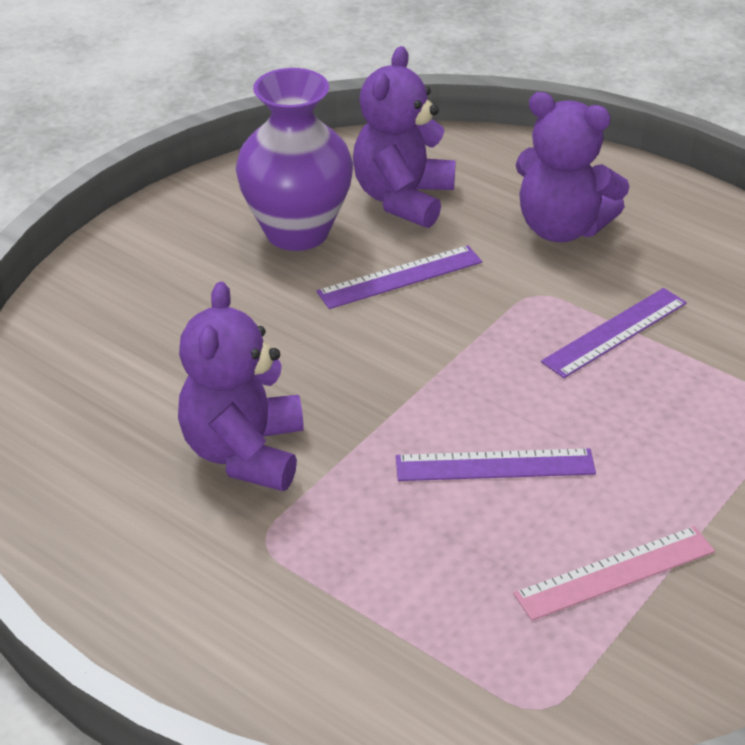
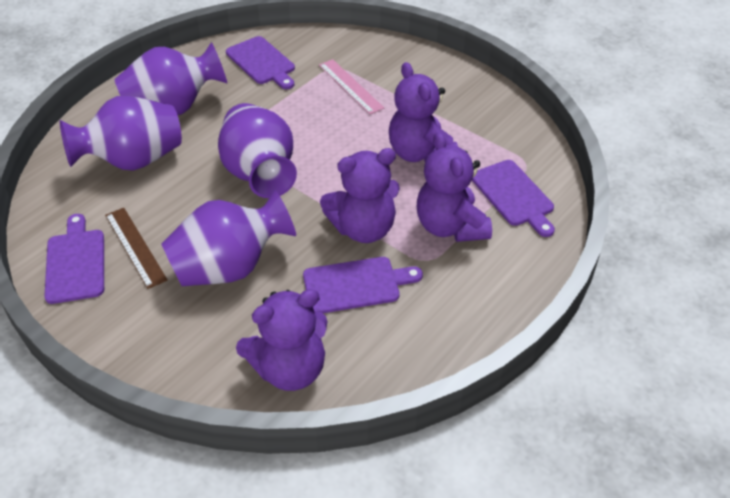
brown ruler: 0 -> 1
purple cutting board: 0 -> 4
purple ruler: 3 -> 0
purple teddy bear: 3 -> 4
purple vase: 1 -> 4

